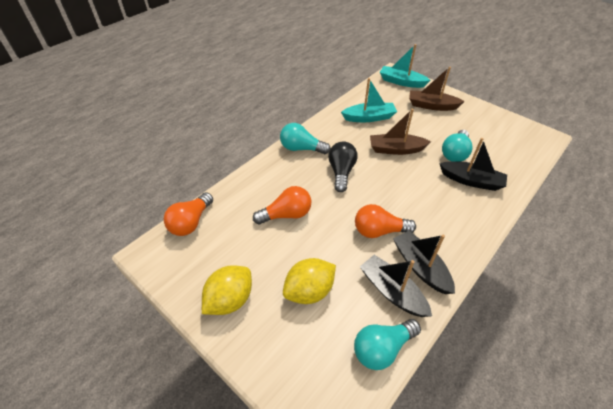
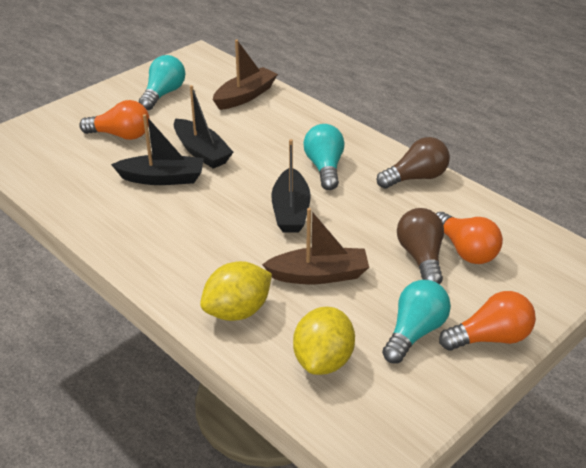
black light bulb: 1 -> 0
brown light bulb: 0 -> 2
turquoise boat: 2 -> 0

